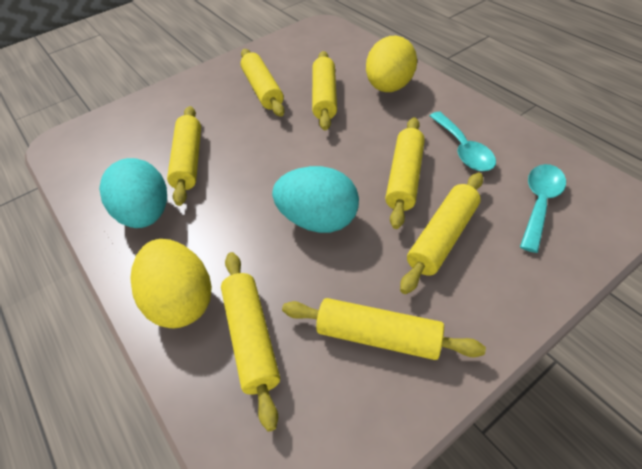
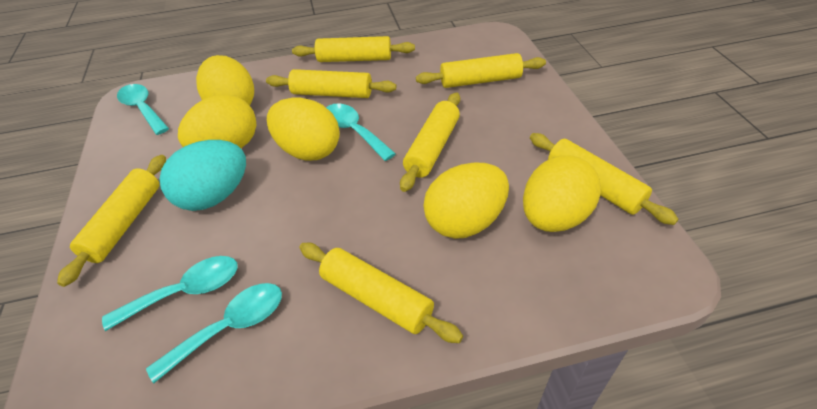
turquoise egg: 2 -> 1
turquoise spoon: 2 -> 4
yellow egg: 2 -> 5

